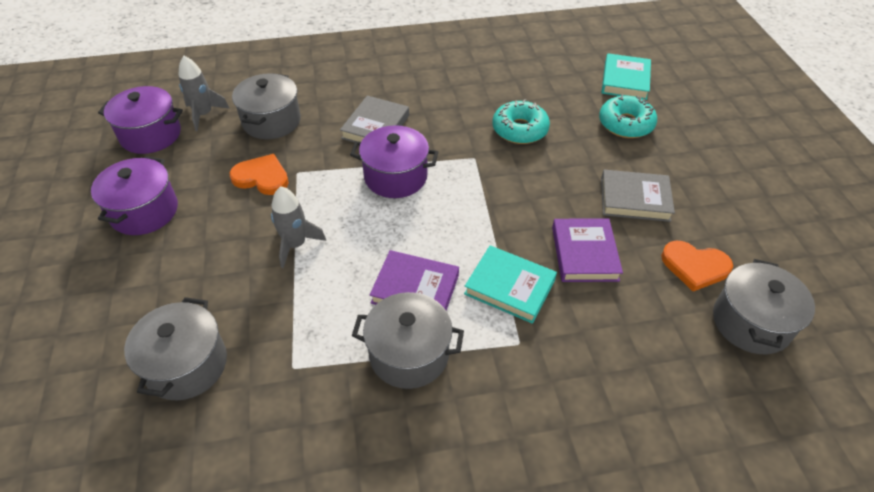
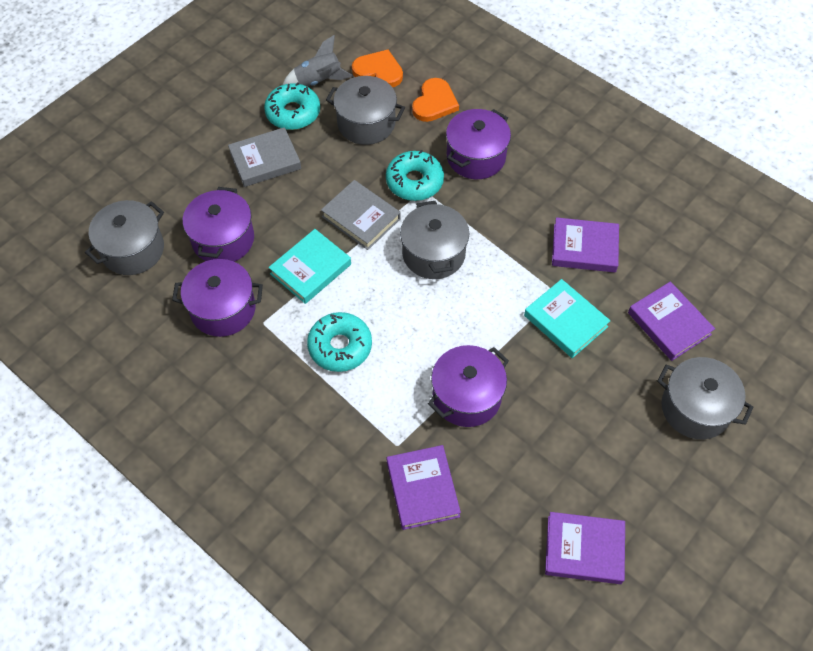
grey rocket: 2 -> 1
purple book: 2 -> 4
purple pot: 3 -> 4
turquoise donut: 2 -> 3

